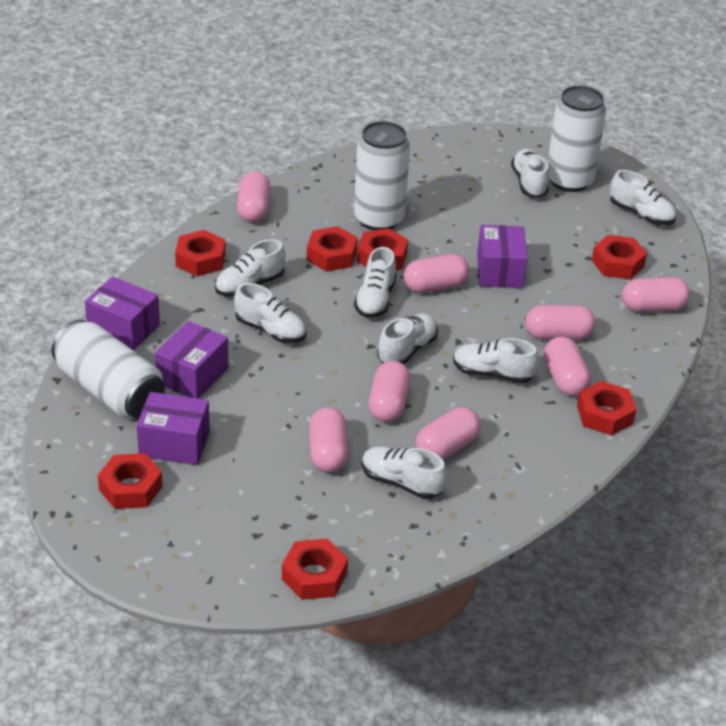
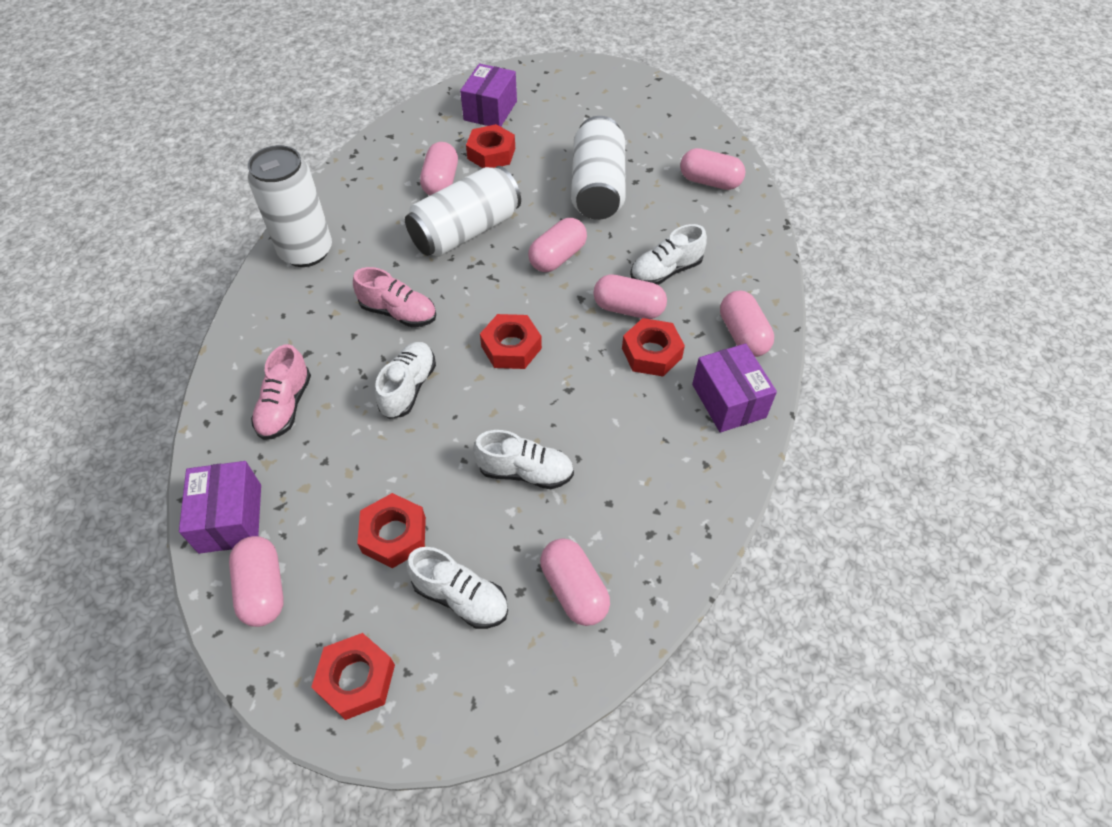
pink capsule: 8 -> 7
pink shoe: 0 -> 2
purple box: 4 -> 3
red nut: 7 -> 5
white shoe: 8 -> 4

